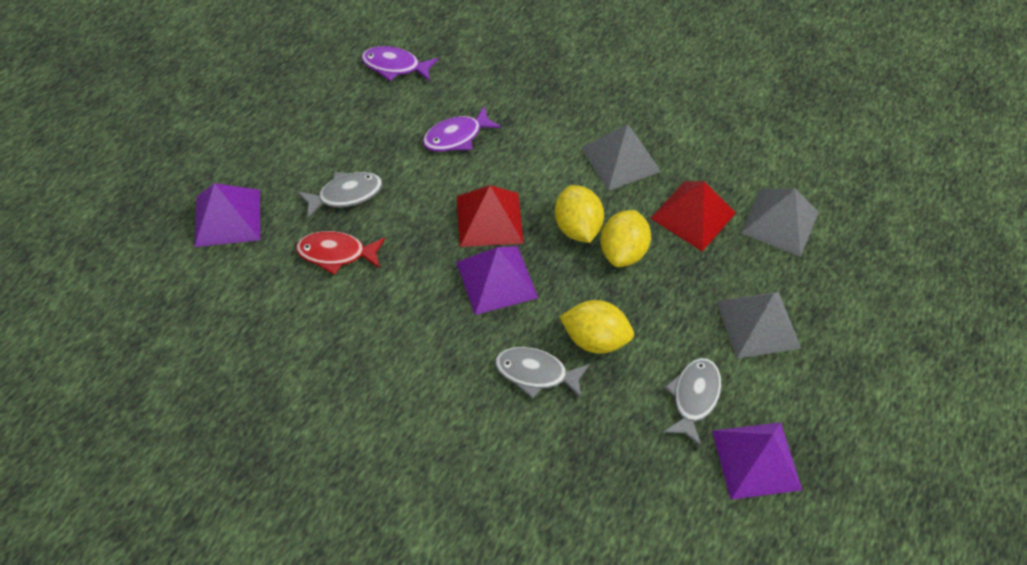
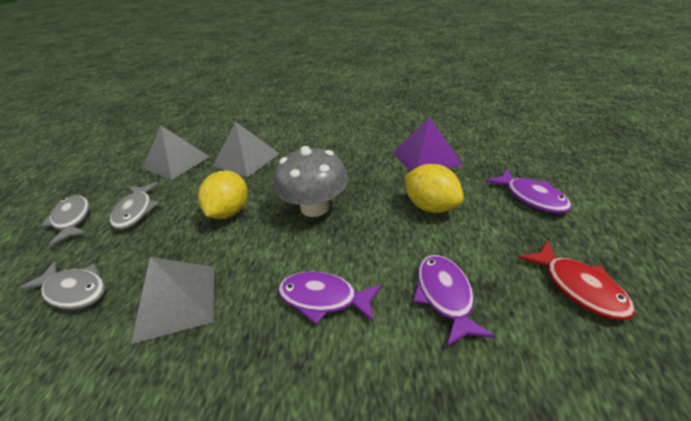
grey mushroom: 0 -> 1
purple fish: 2 -> 3
purple pyramid: 3 -> 1
red pyramid: 2 -> 0
yellow lemon: 3 -> 2

